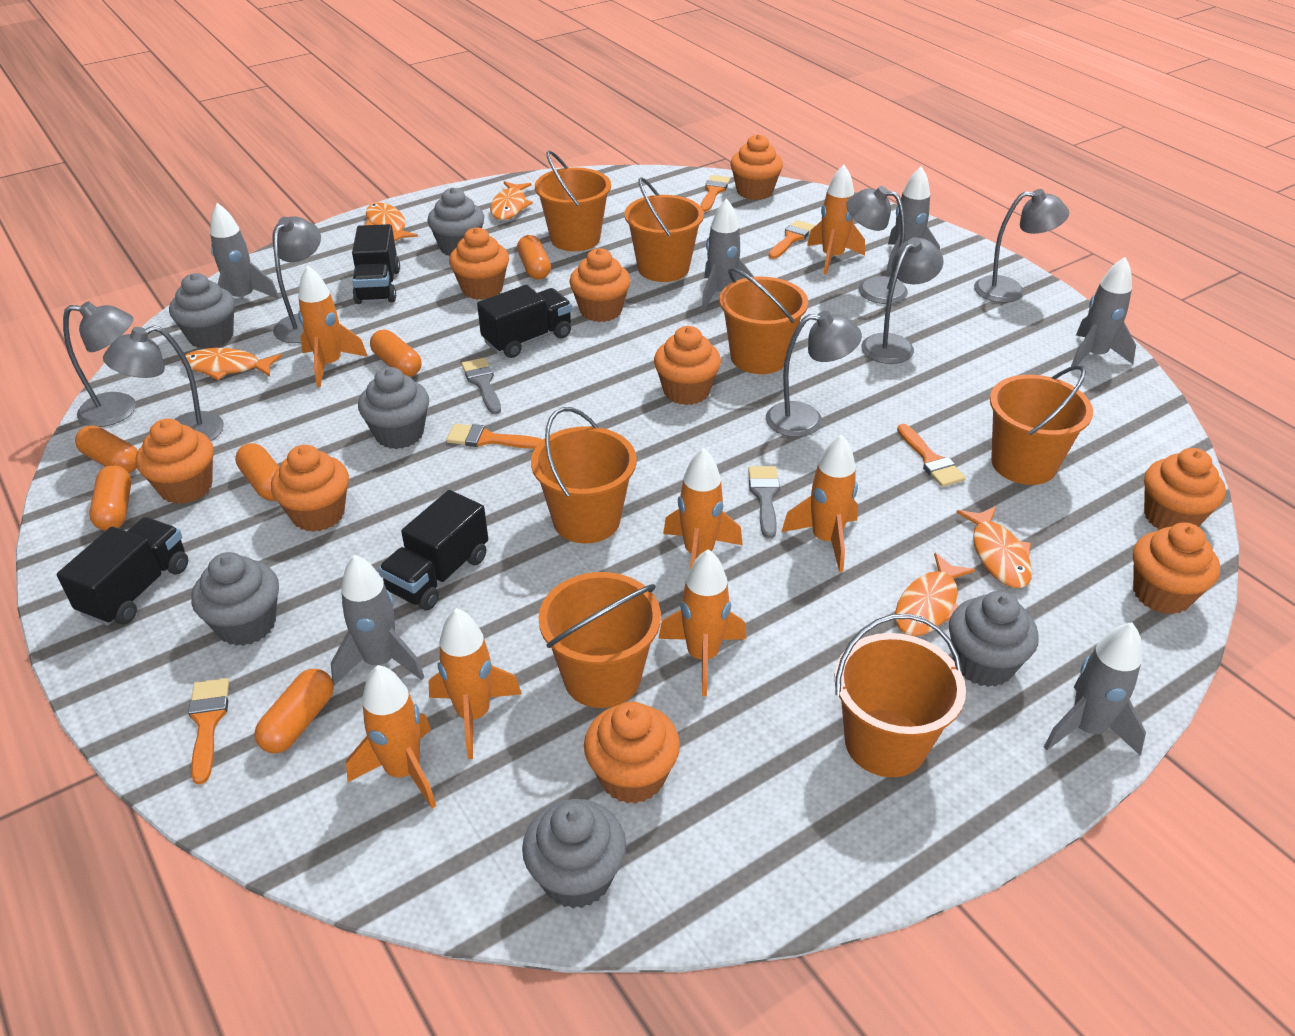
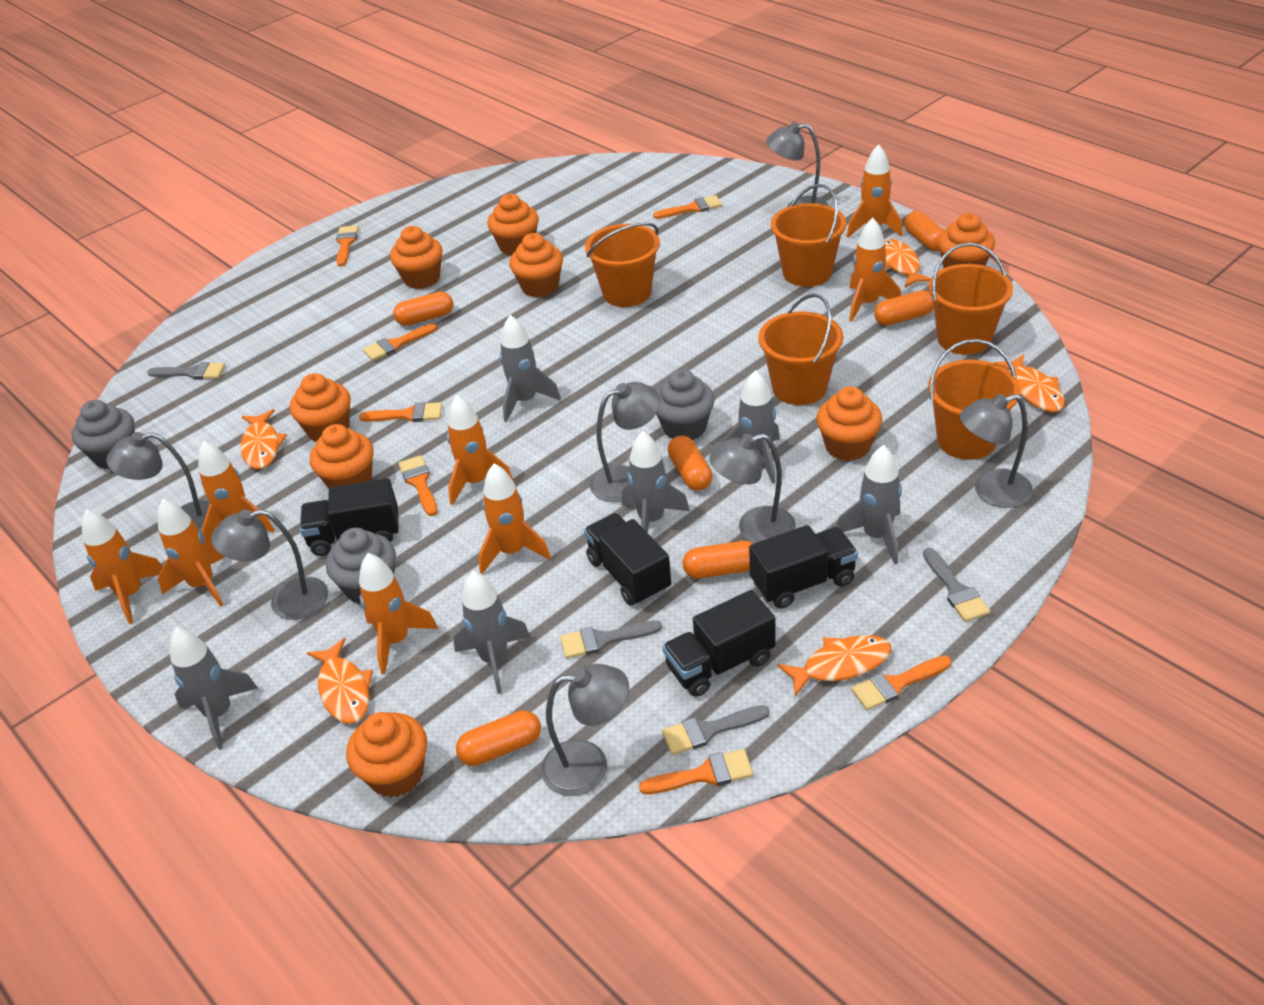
grey brush: 2 -> 4
grey cupcake: 6 -> 3
orange brush: 5 -> 7
orange bucket: 7 -> 5
orange cupcake: 9 -> 8
orange rocket: 7 -> 8

